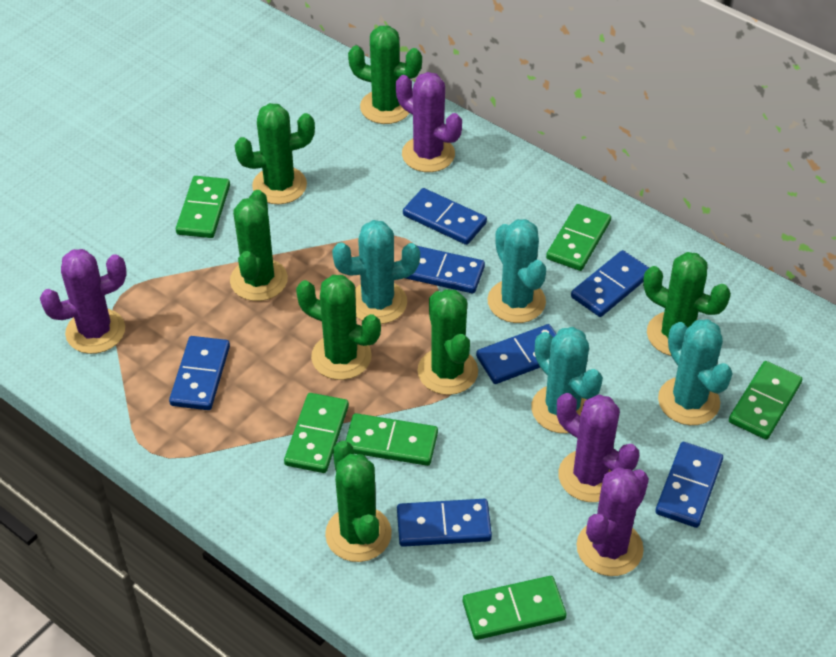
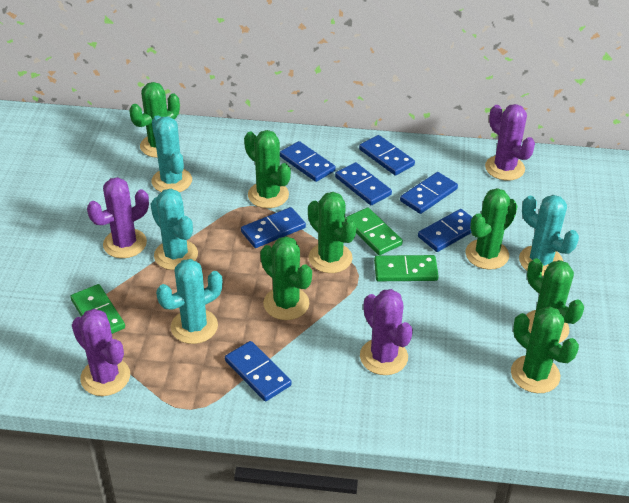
green domino: 6 -> 3

